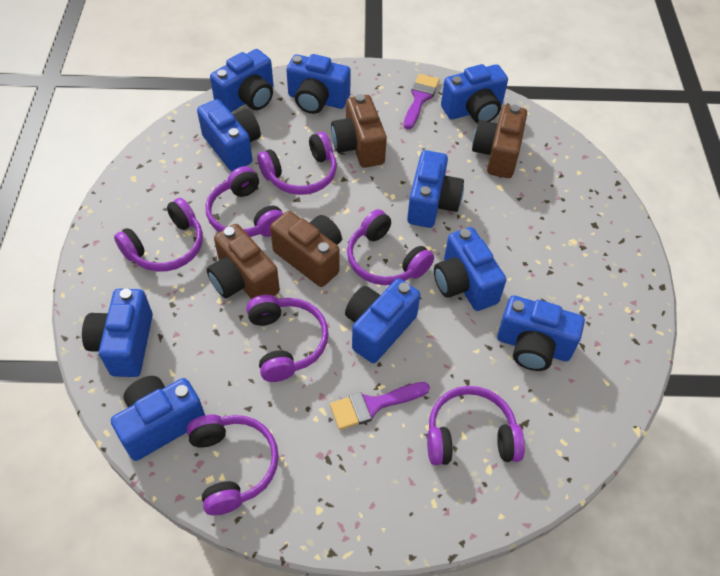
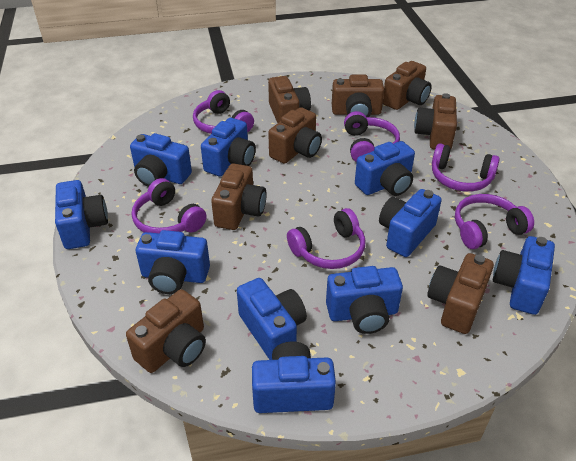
brown camera: 4 -> 8
purple brush: 2 -> 0
purple headphones: 7 -> 6

